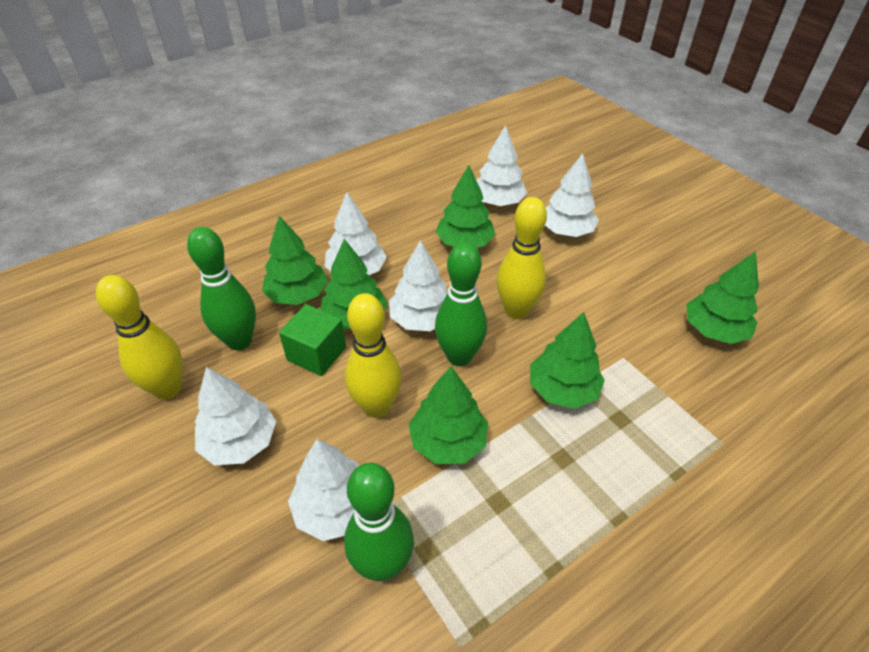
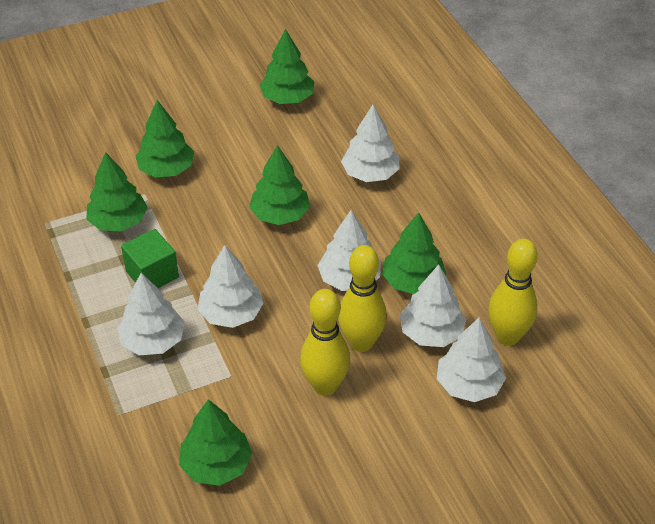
green bowling pin: 3 -> 0

